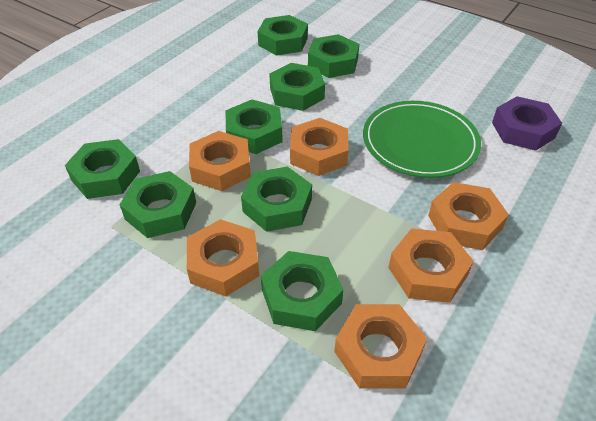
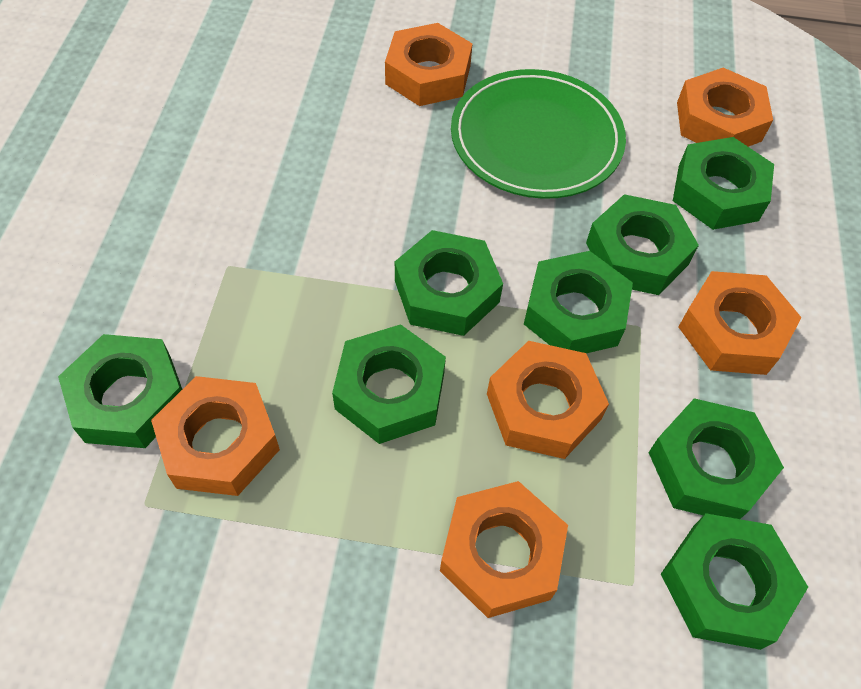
purple nut: 1 -> 0

